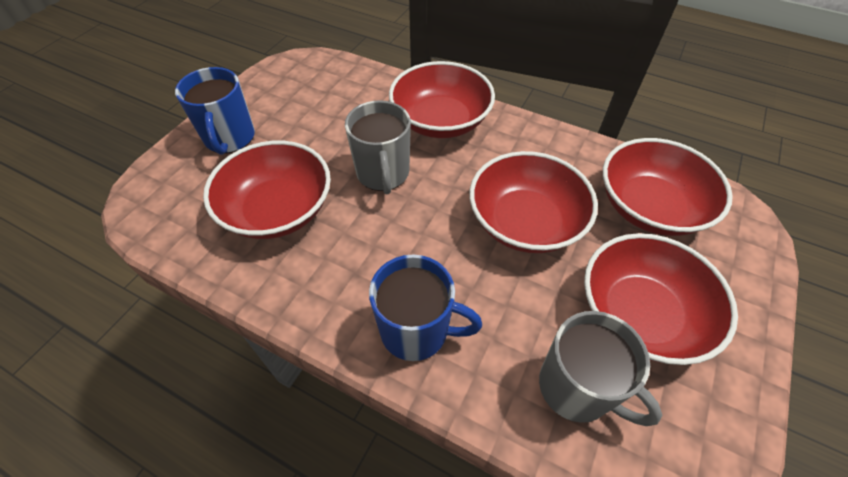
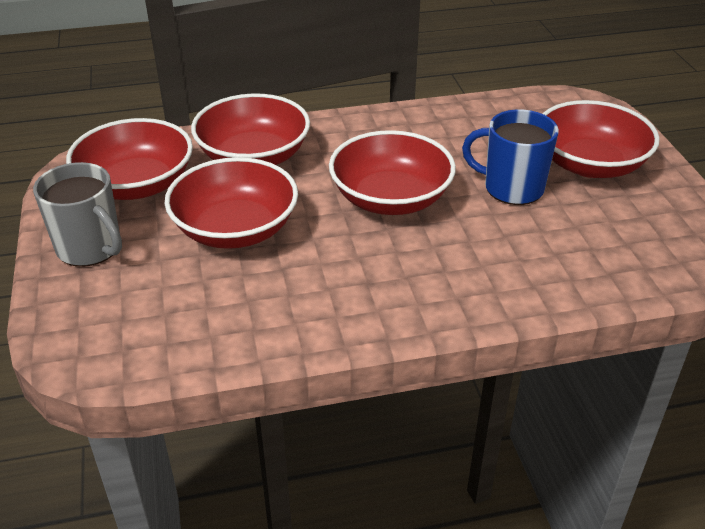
blue mug: 2 -> 1
grey mug: 2 -> 1

